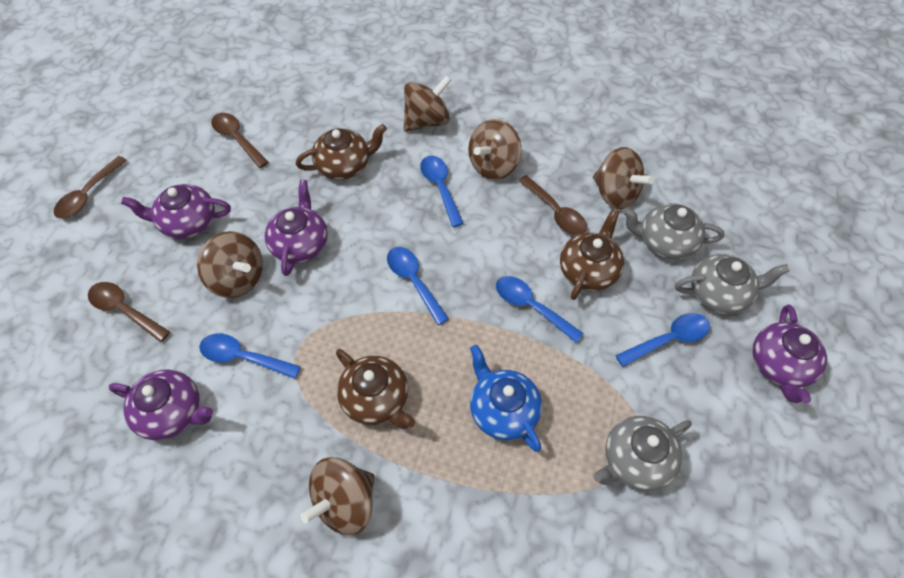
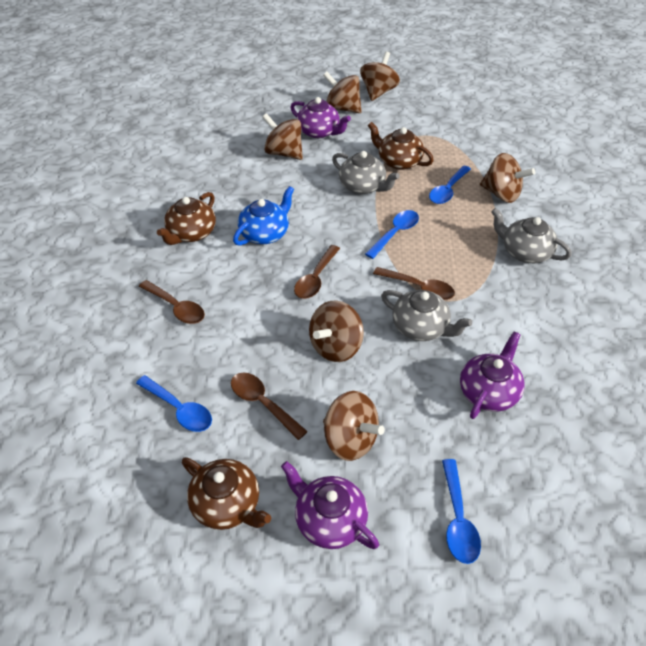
blue spoon: 5 -> 4
brown spinning top: 5 -> 6
purple teapot: 4 -> 3

